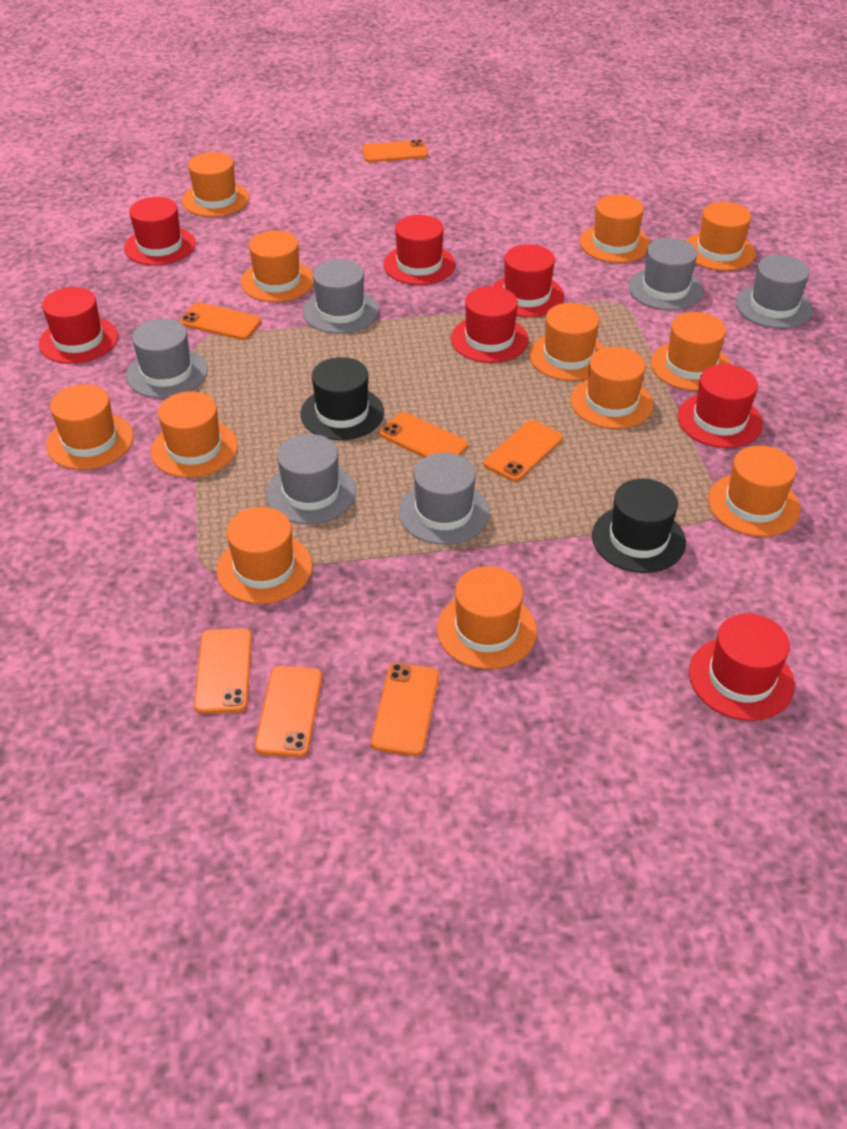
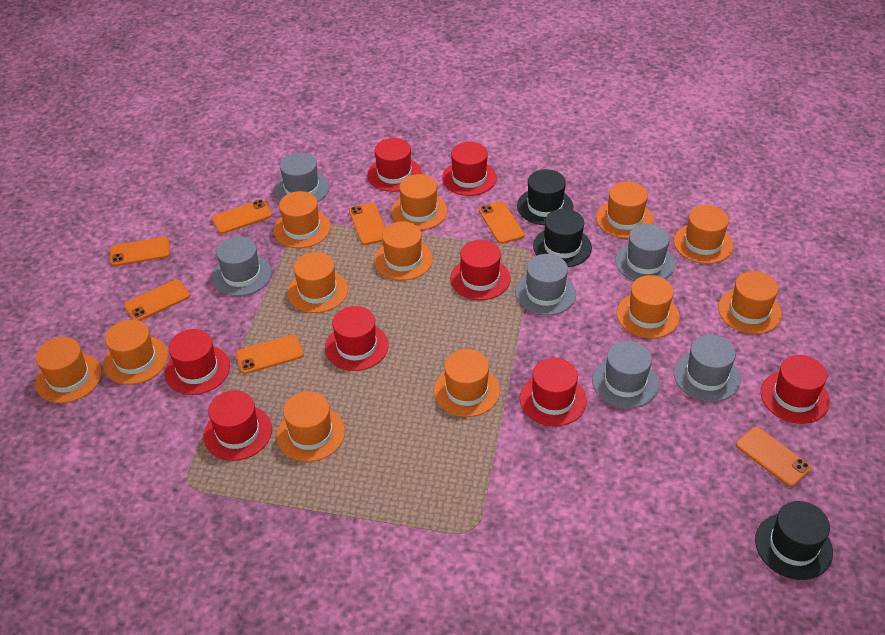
black hat: 2 -> 3
red hat: 7 -> 8

